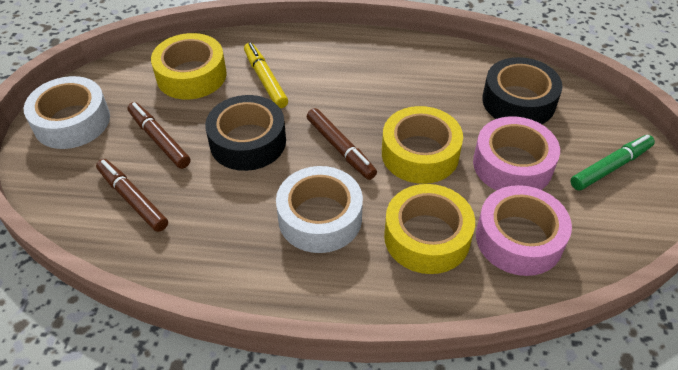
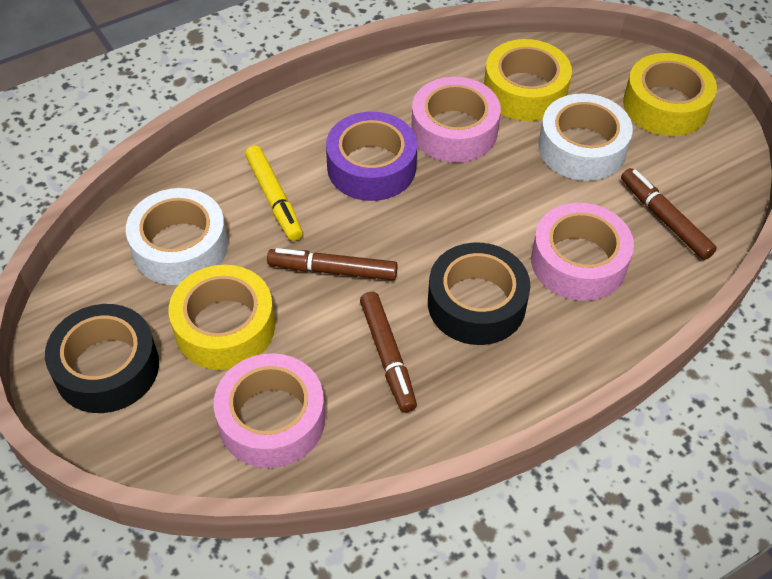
green marker: 1 -> 0
pink tape: 2 -> 3
purple tape: 0 -> 1

